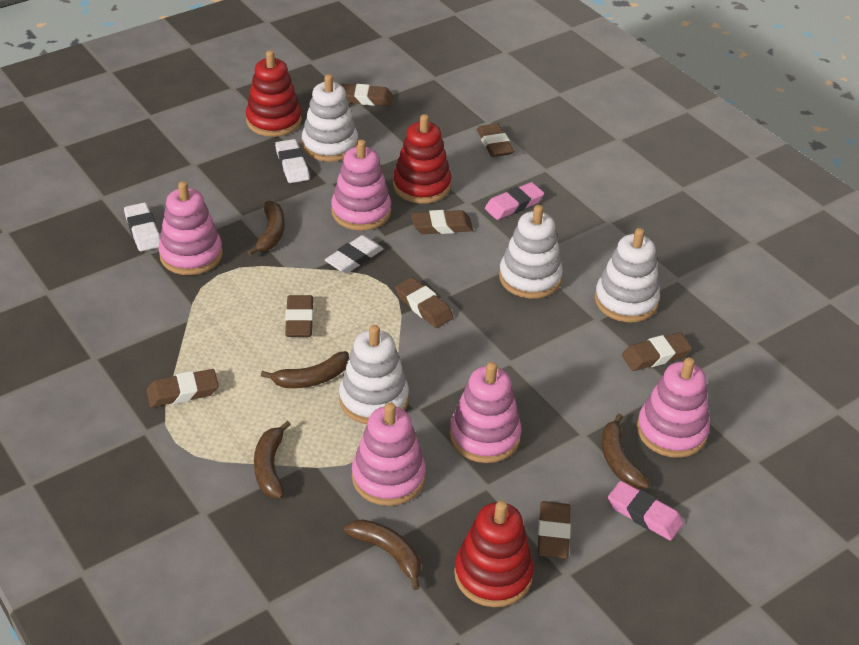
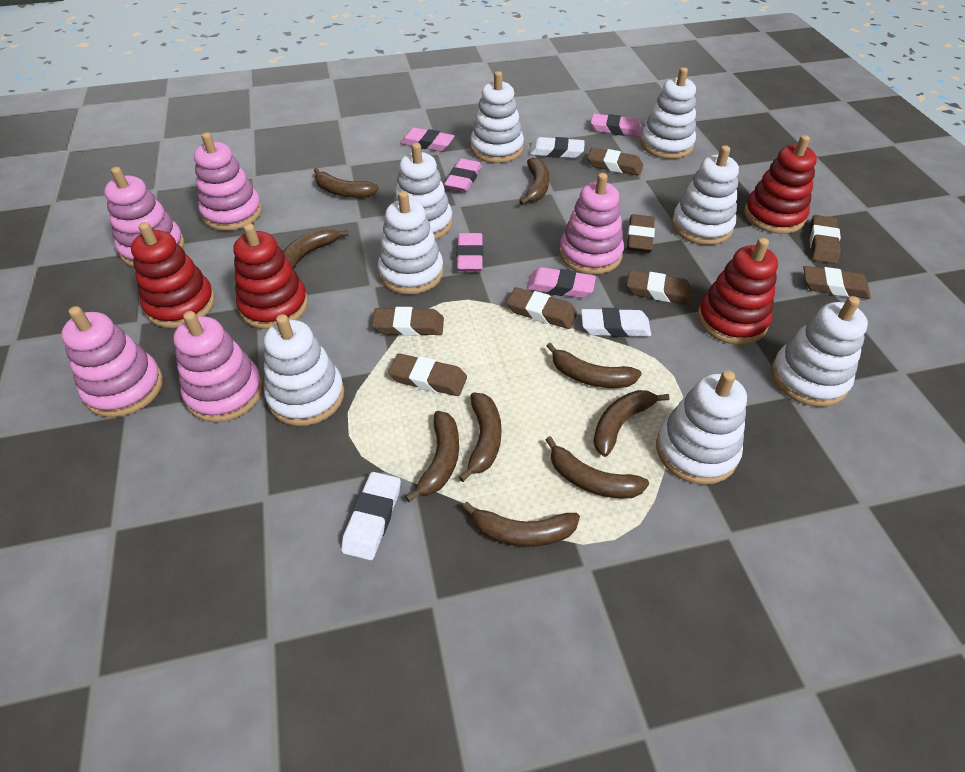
brown banana: 5 -> 9
pink eraser: 2 -> 5
red stacking toy: 3 -> 4
white stacking toy: 4 -> 8

